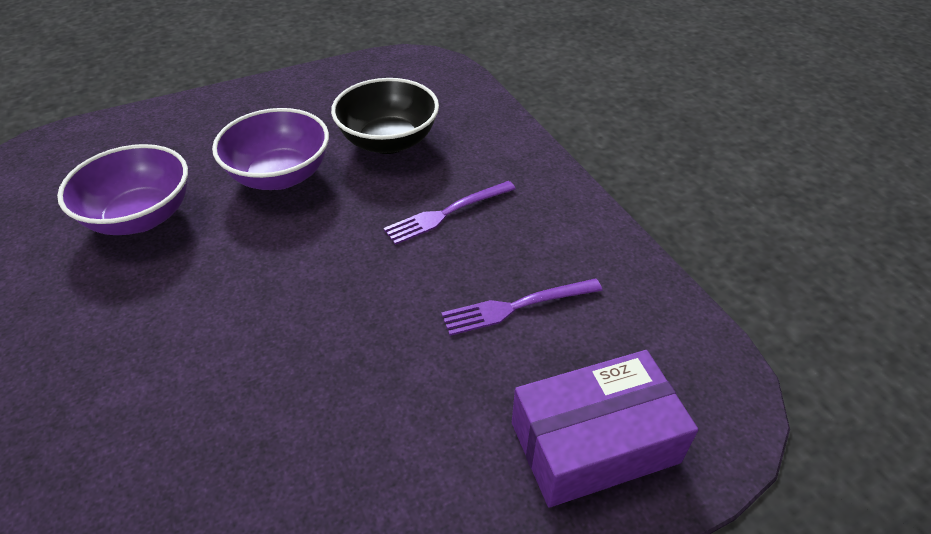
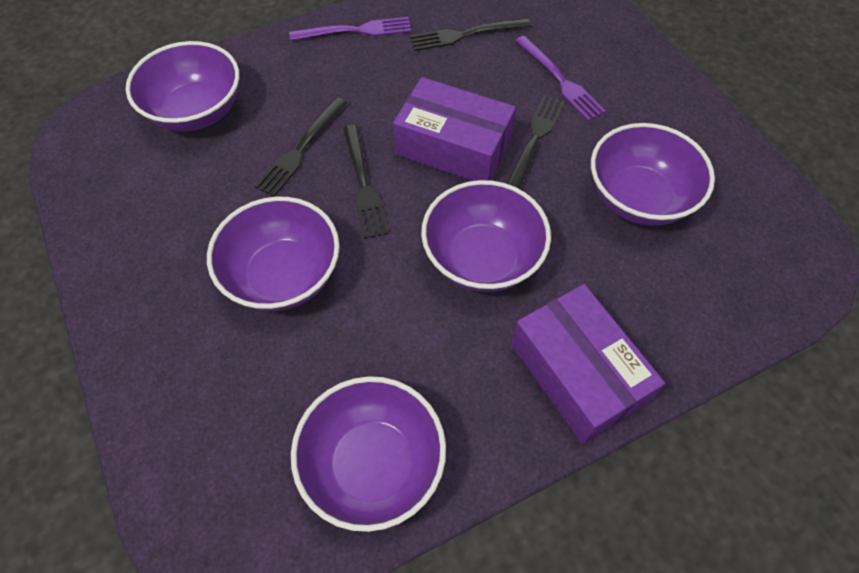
black bowl: 1 -> 0
black fork: 0 -> 4
purple bowl: 2 -> 5
purple box: 1 -> 2

